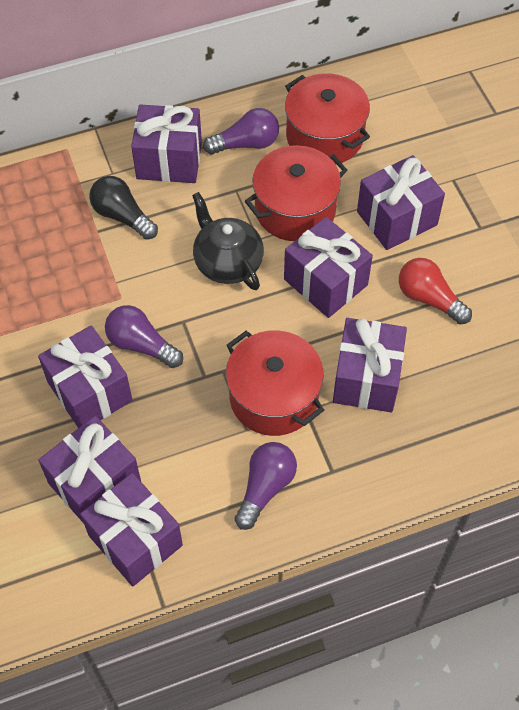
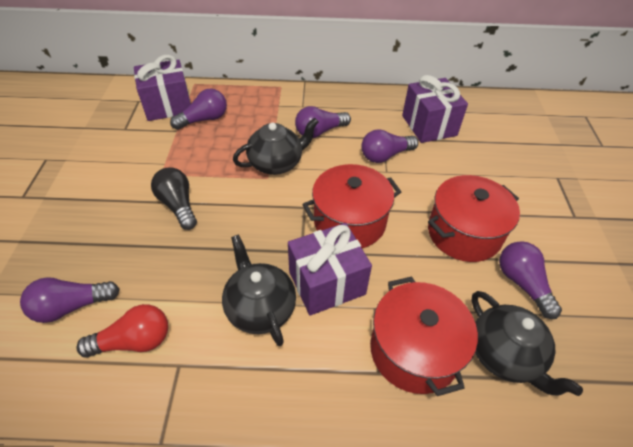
black teapot: 1 -> 3
purple gift: 7 -> 3
purple light bulb: 3 -> 5

